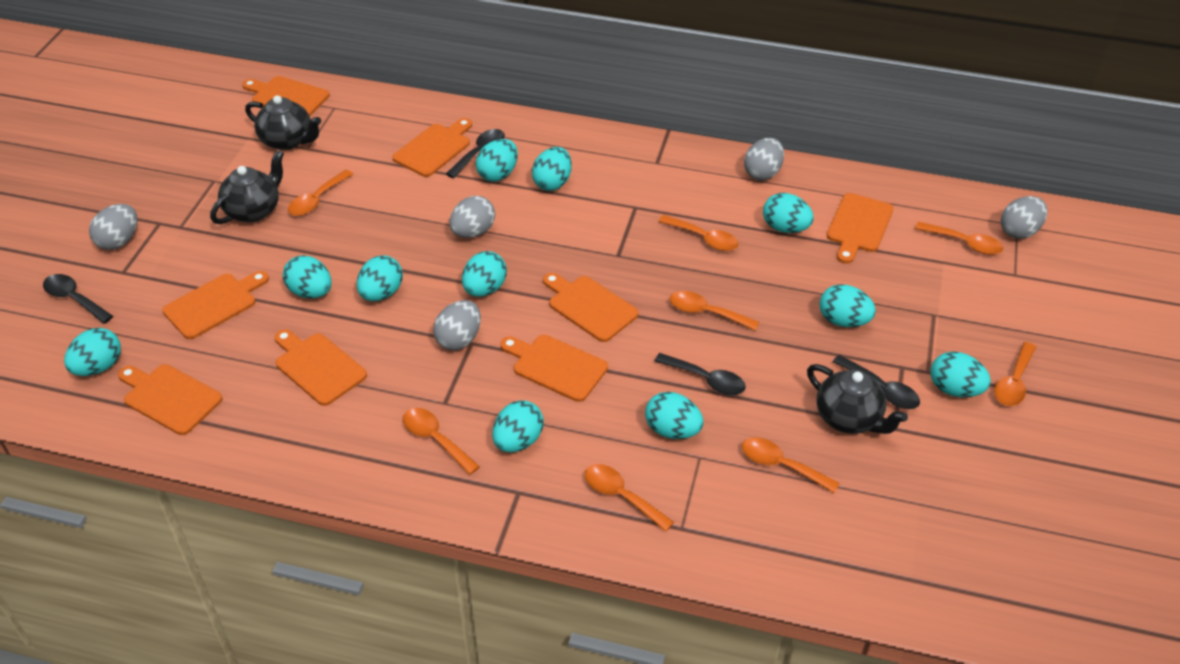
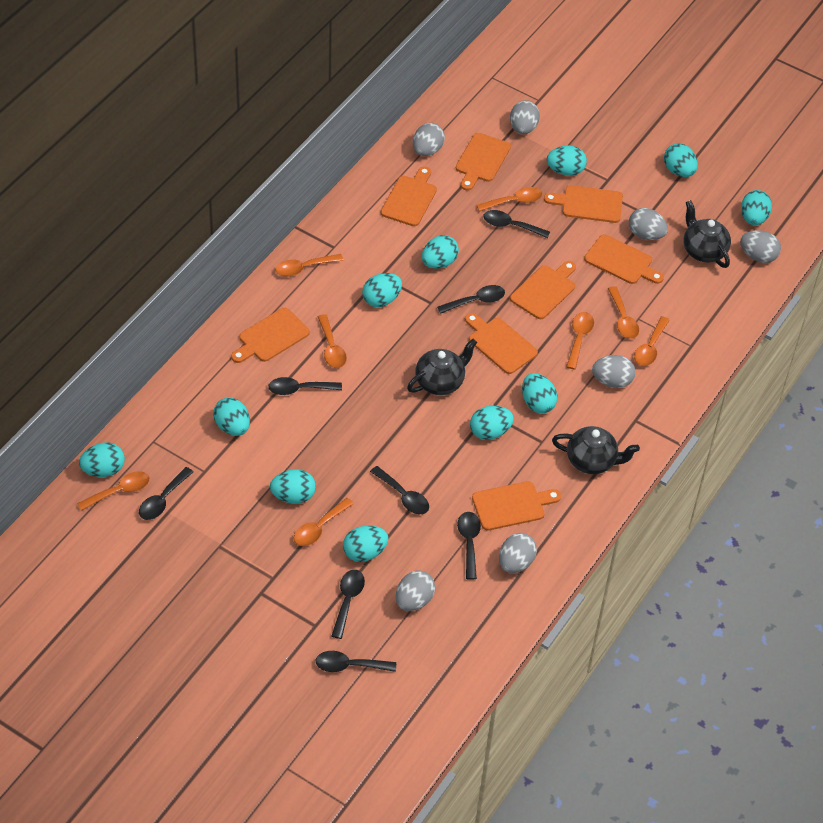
black spoon: 4 -> 8
grey egg: 5 -> 7

